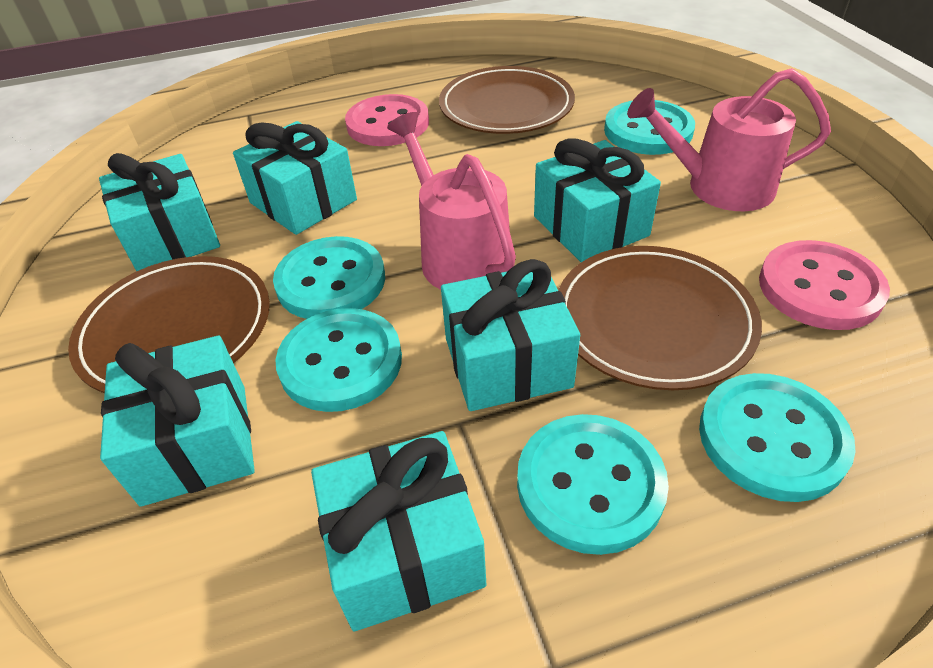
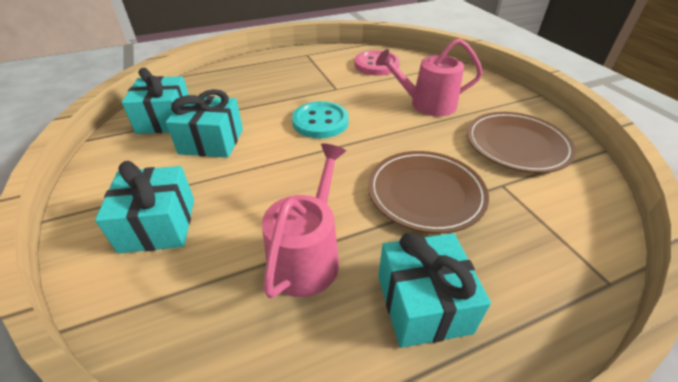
brown plate: 3 -> 2
pink button: 2 -> 1
turquoise button: 5 -> 1
turquoise gift: 6 -> 4

